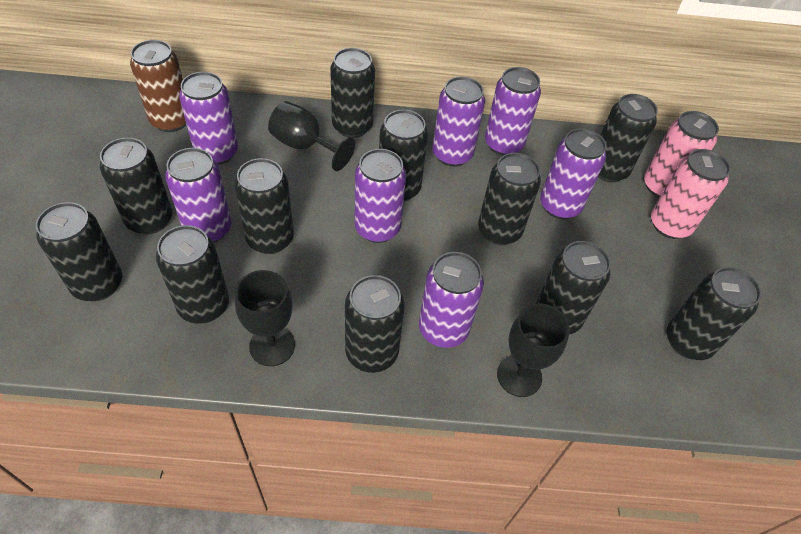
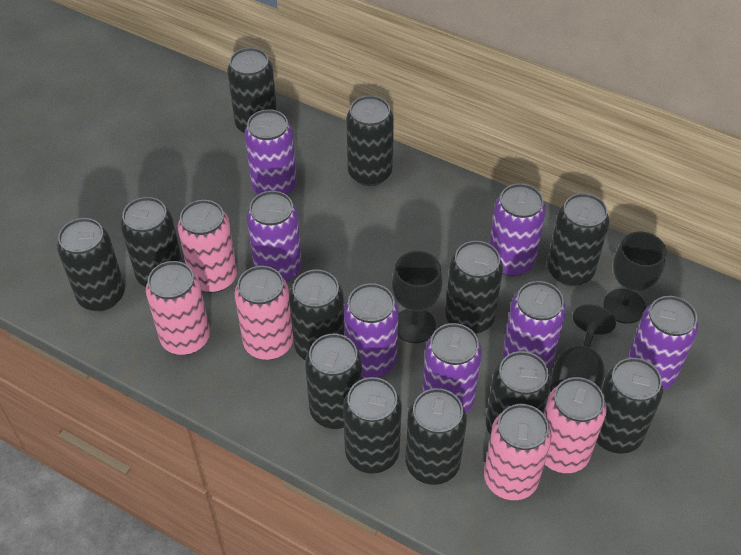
black can: 11 -> 12
brown can: 1 -> 0
pink can: 2 -> 5

